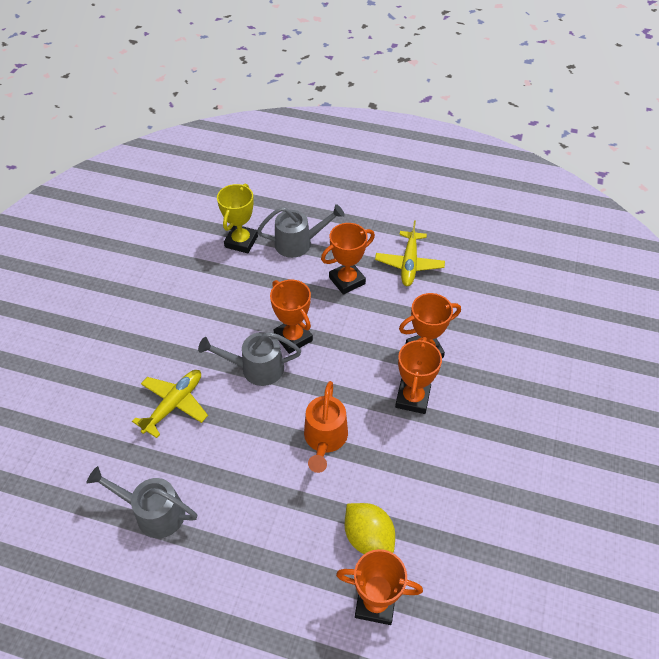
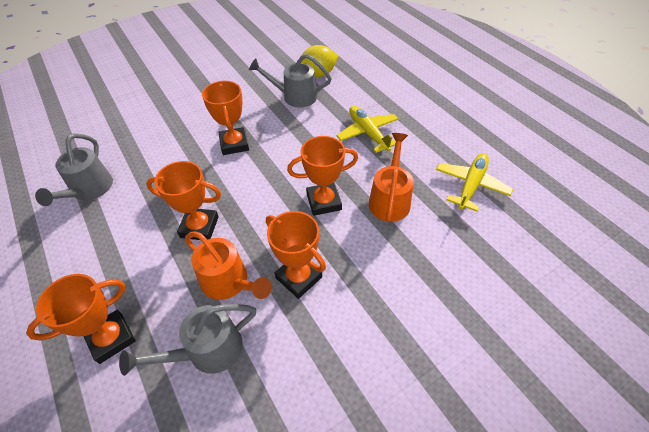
orange watering can: 1 -> 2
yellow trophy: 1 -> 0

